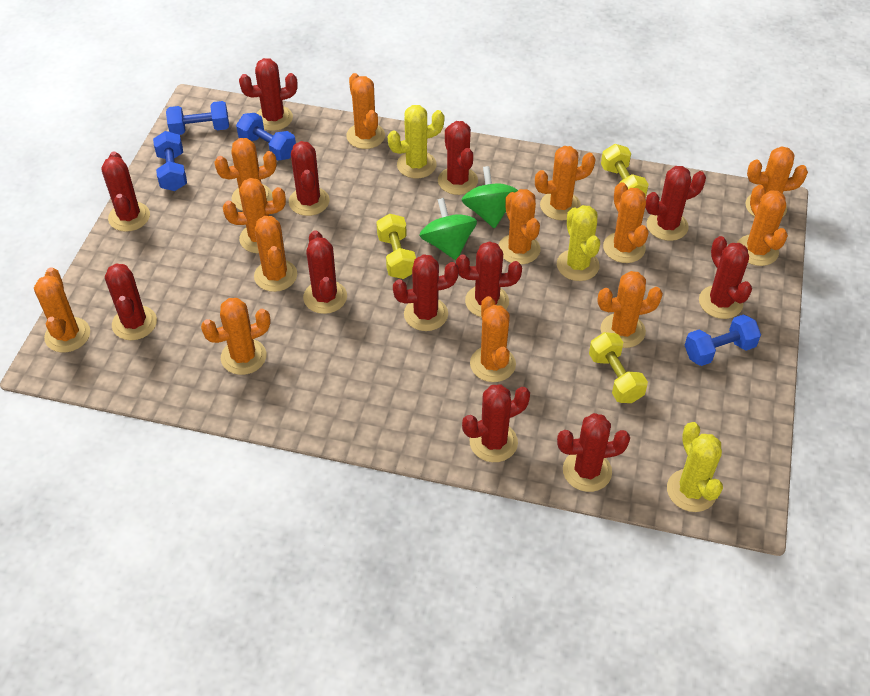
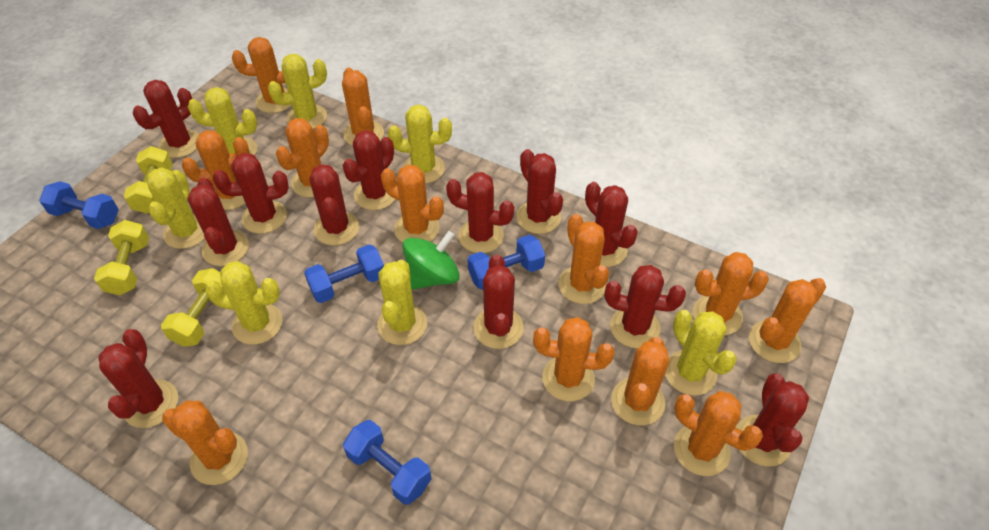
green spinning top: 2 -> 1
orange cactus: 13 -> 12
yellow cactus: 3 -> 7

